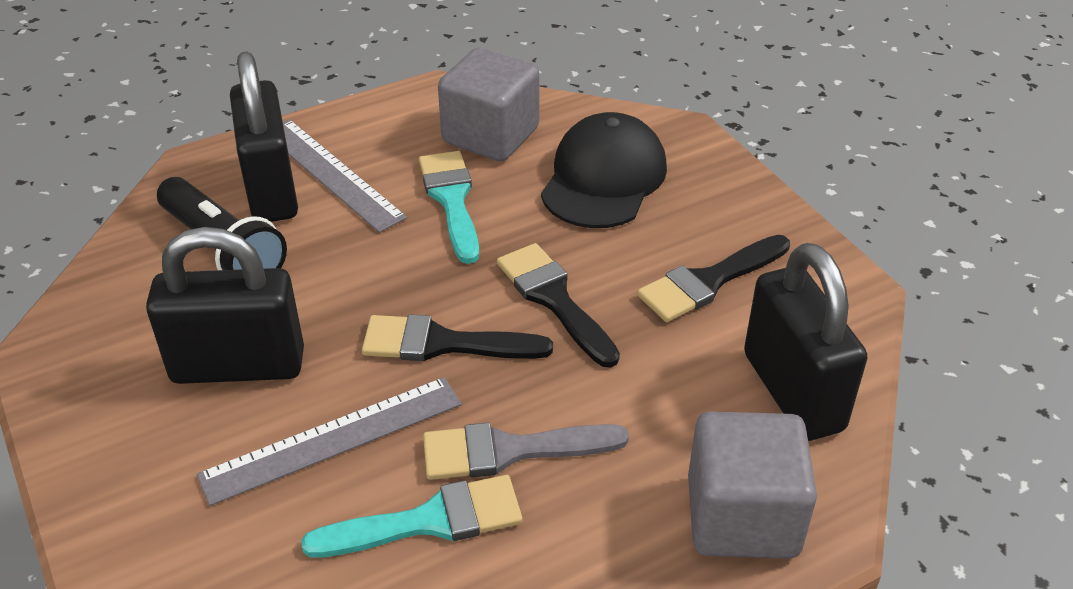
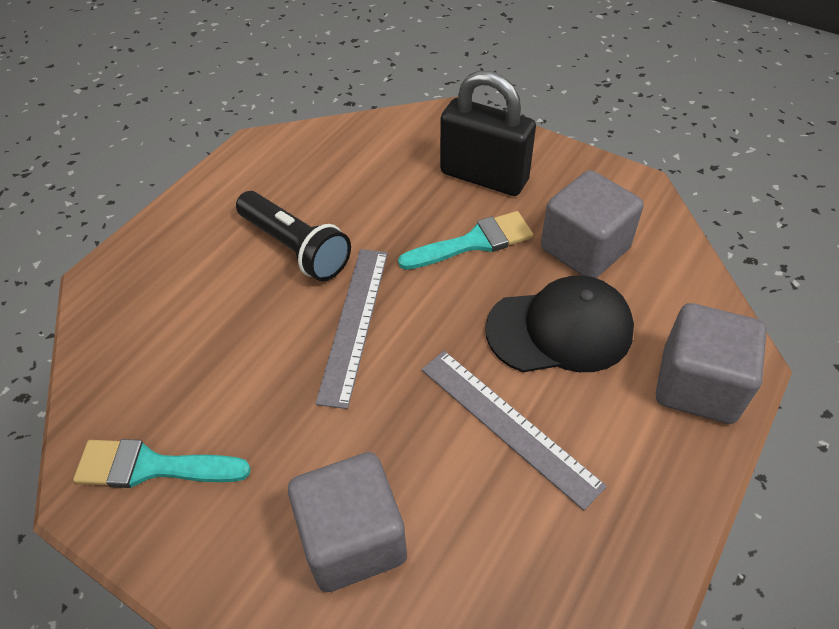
black brush: 3 -> 0
black padlock: 3 -> 1
grey brush: 1 -> 0
grey cube: 2 -> 3

